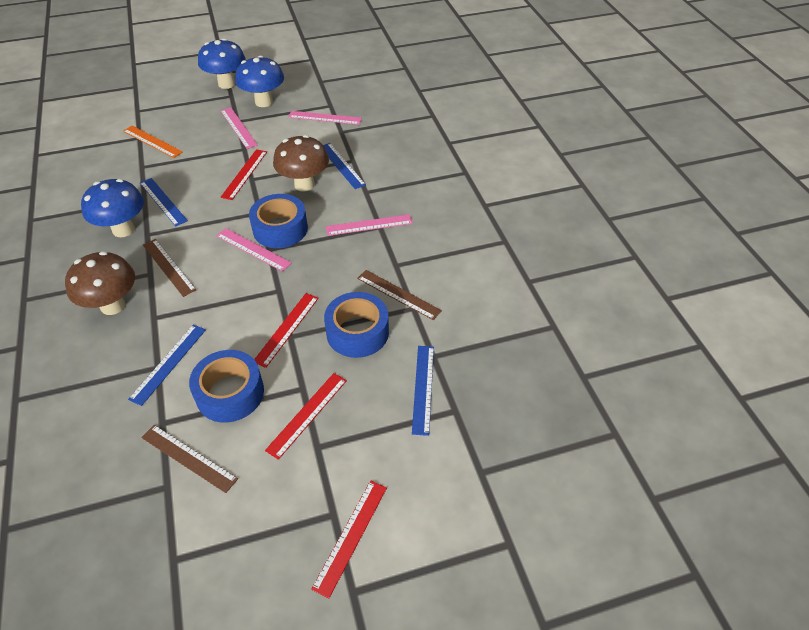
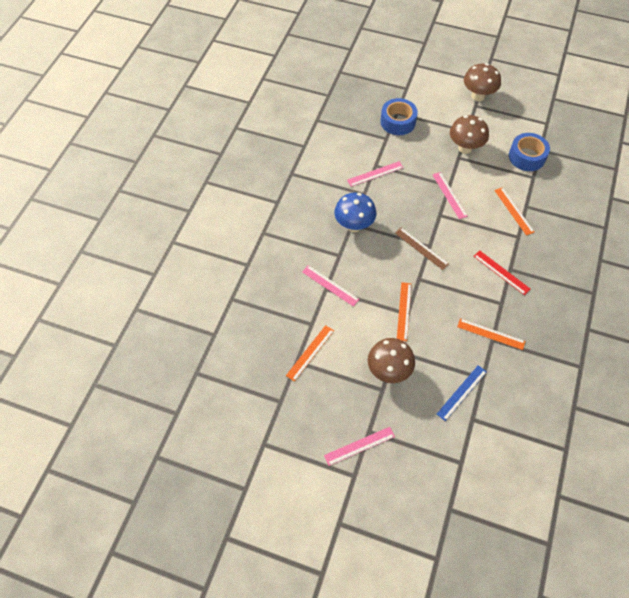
blue mushroom: 3 -> 1
blue ruler: 4 -> 1
blue tape: 3 -> 2
brown mushroom: 2 -> 3
brown ruler: 3 -> 1
orange ruler: 1 -> 4
red ruler: 4 -> 1

